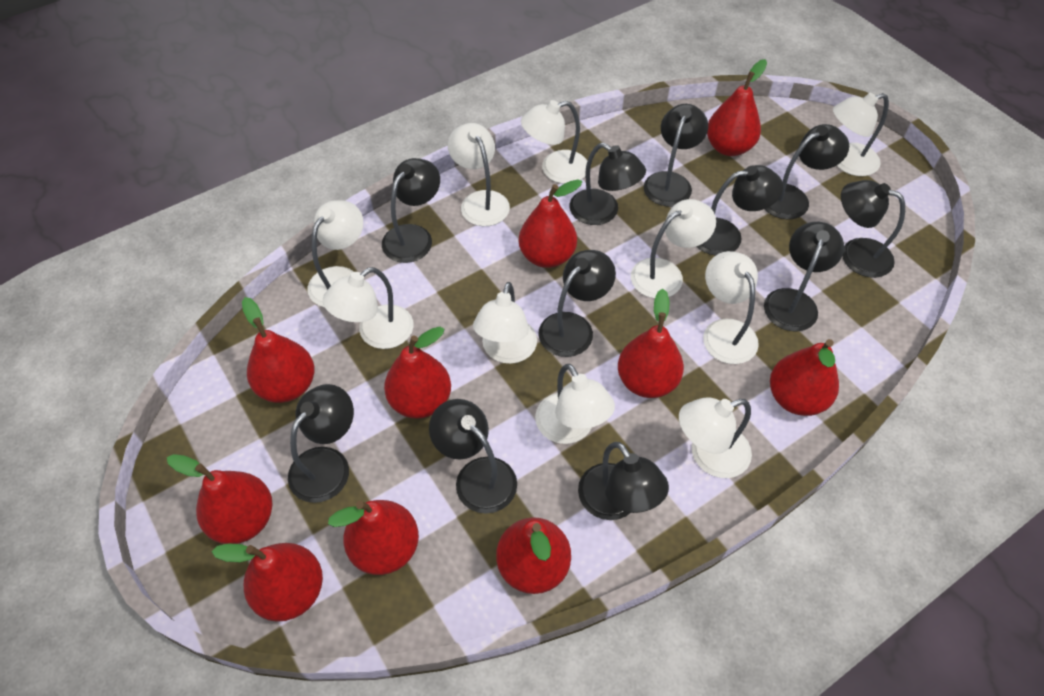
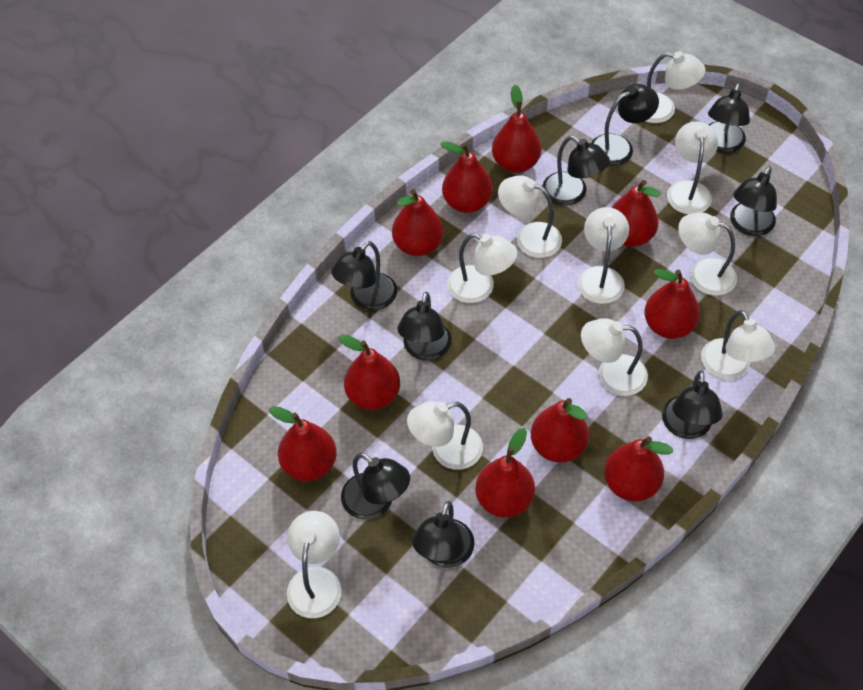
black lamp: 11 -> 9

